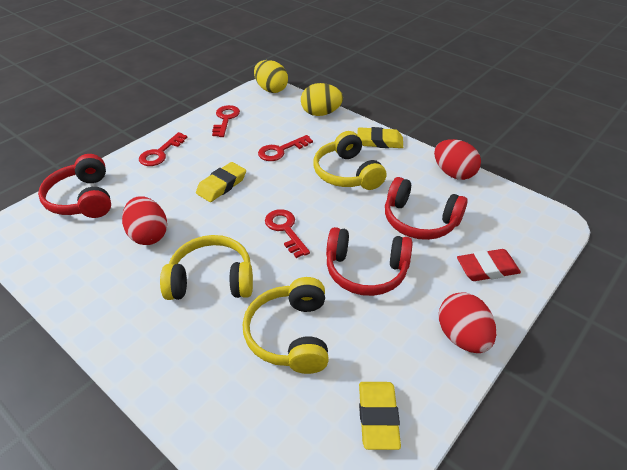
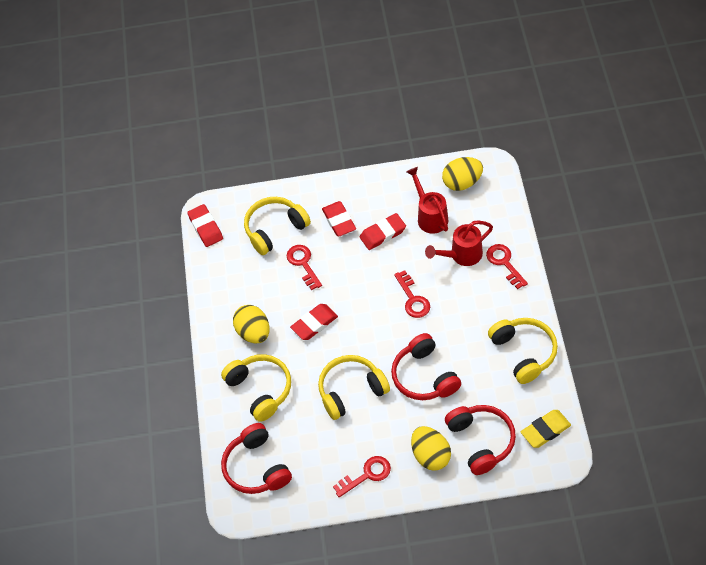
red egg: 3 -> 0
red eraser: 1 -> 4
red watering can: 0 -> 2
yellow egg: 2 -> 3
yellow eraser: 3 -> 1
yellow headphones: 3 -> 4

